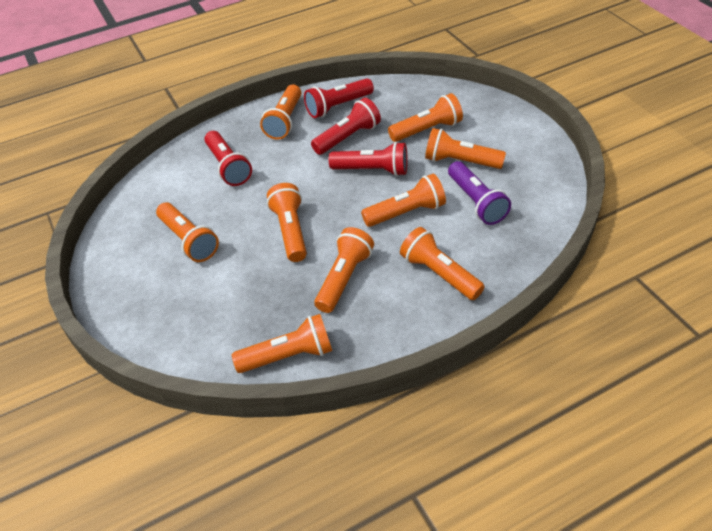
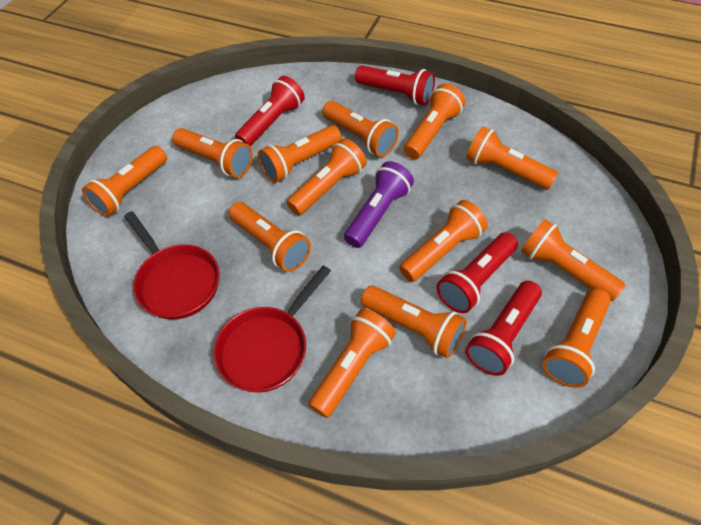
orange flashlight: 9 -> 13
red pan: 0 -> 2

